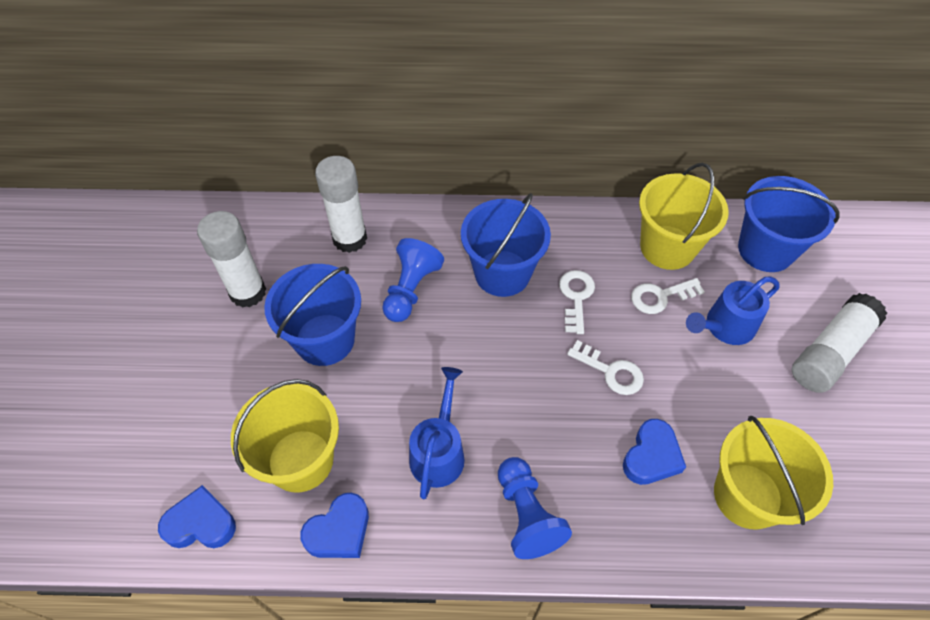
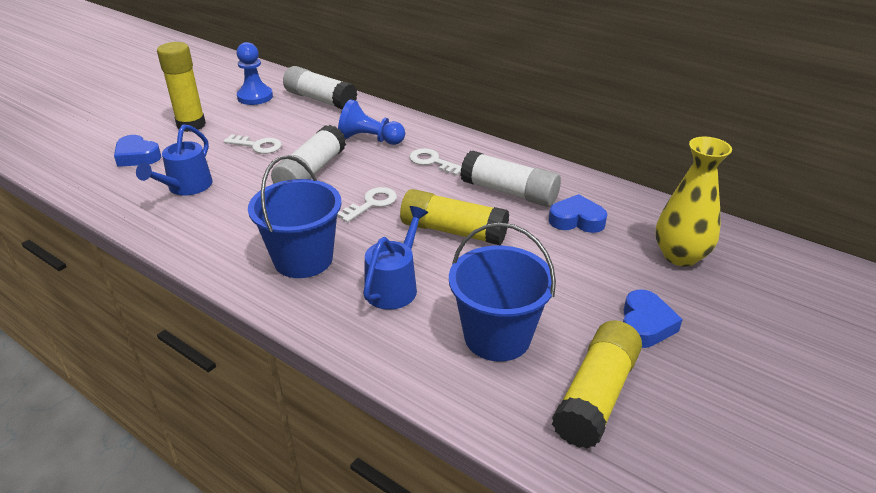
blue bucket: 3 -> 2
yellow bucket: 3 -> 0
yellow glue stick: 0 -> 3
yellow vase: 0 -> 1

